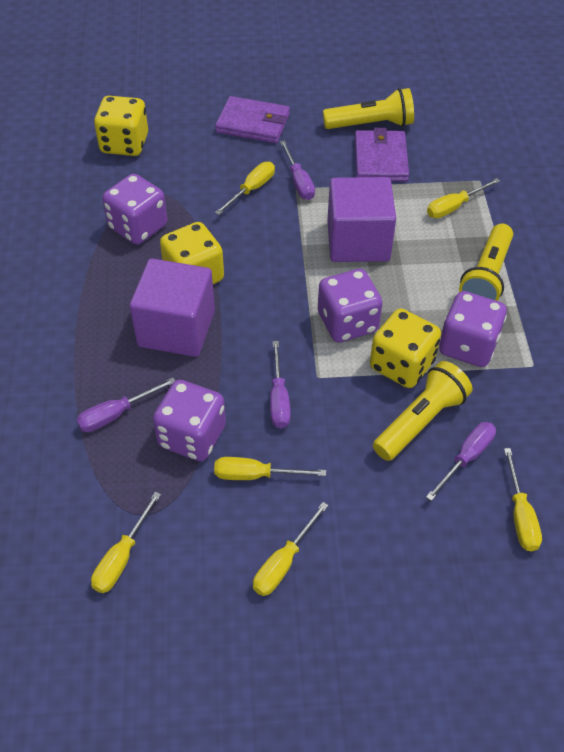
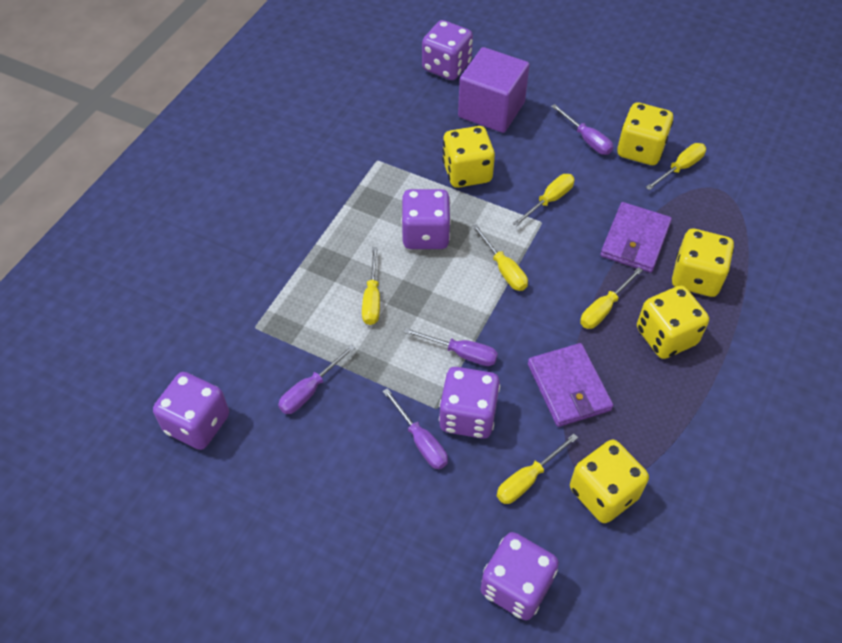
purple cube: 2 -> 1
purple dice: 4 -> 5
yellow dice: 3 -> 5
yellow flashlight: 3 -> 0

